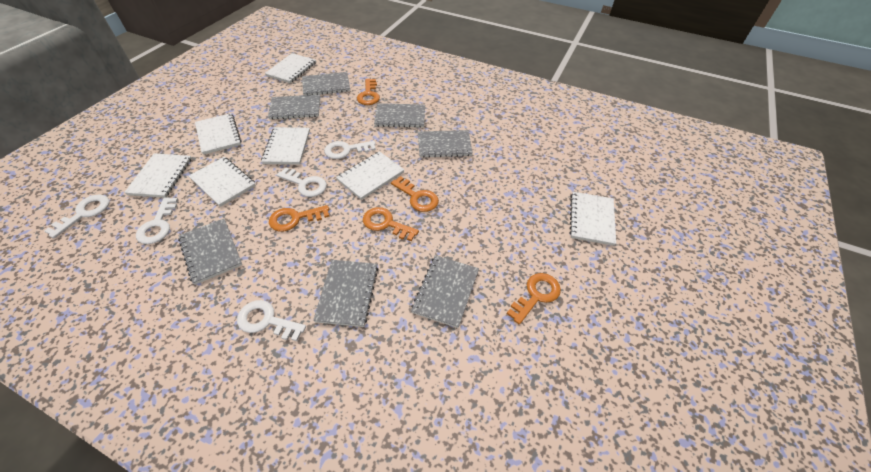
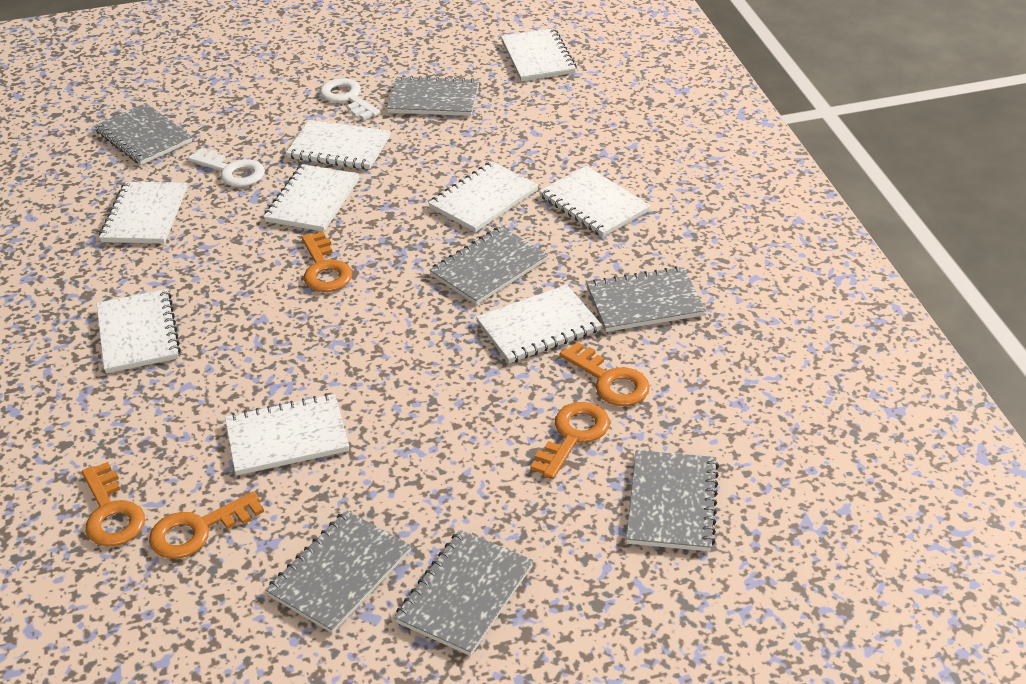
white key: 5 -> 2
white notebook: 7 -> 9

